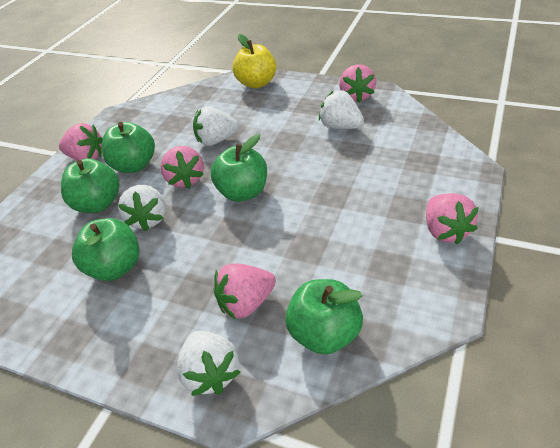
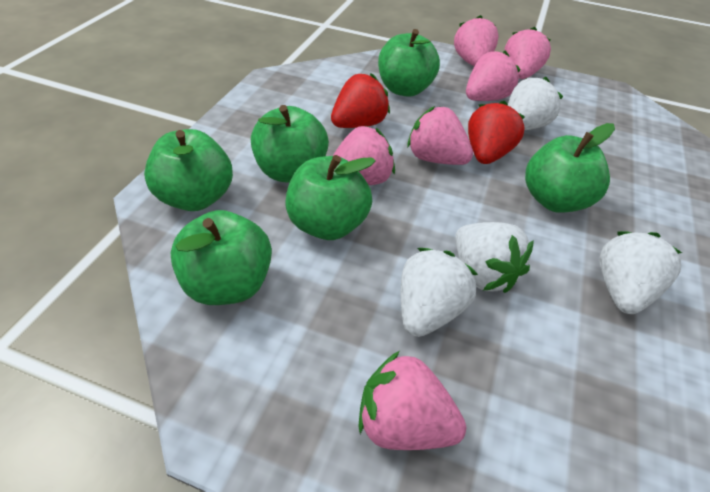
green apple: 5 -> 6
pink strawberry: 5 -> 6
red strawberry: 0 -> 2
yellow apple: 1 -> 0

